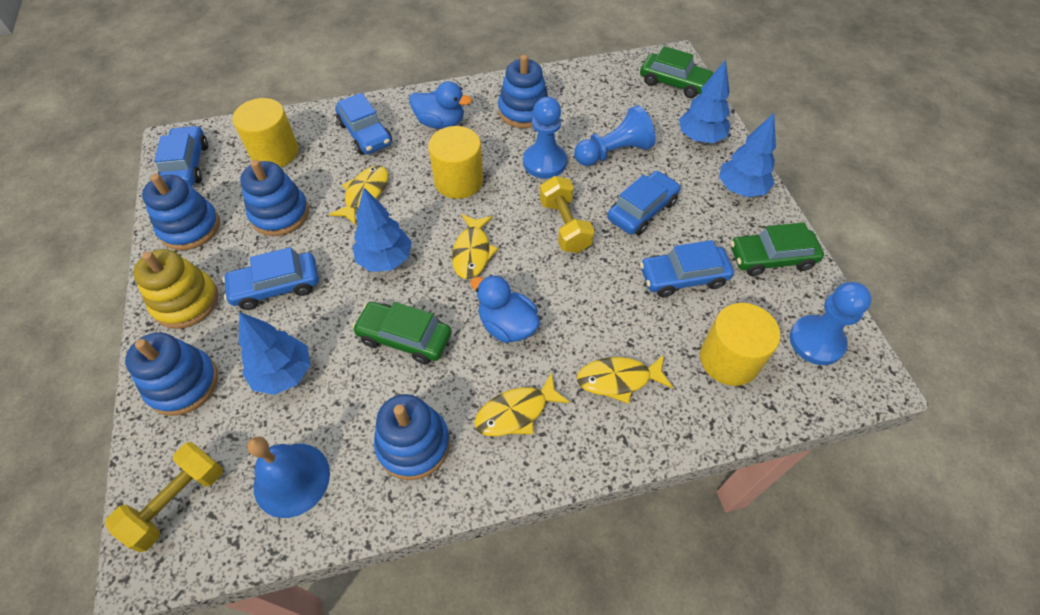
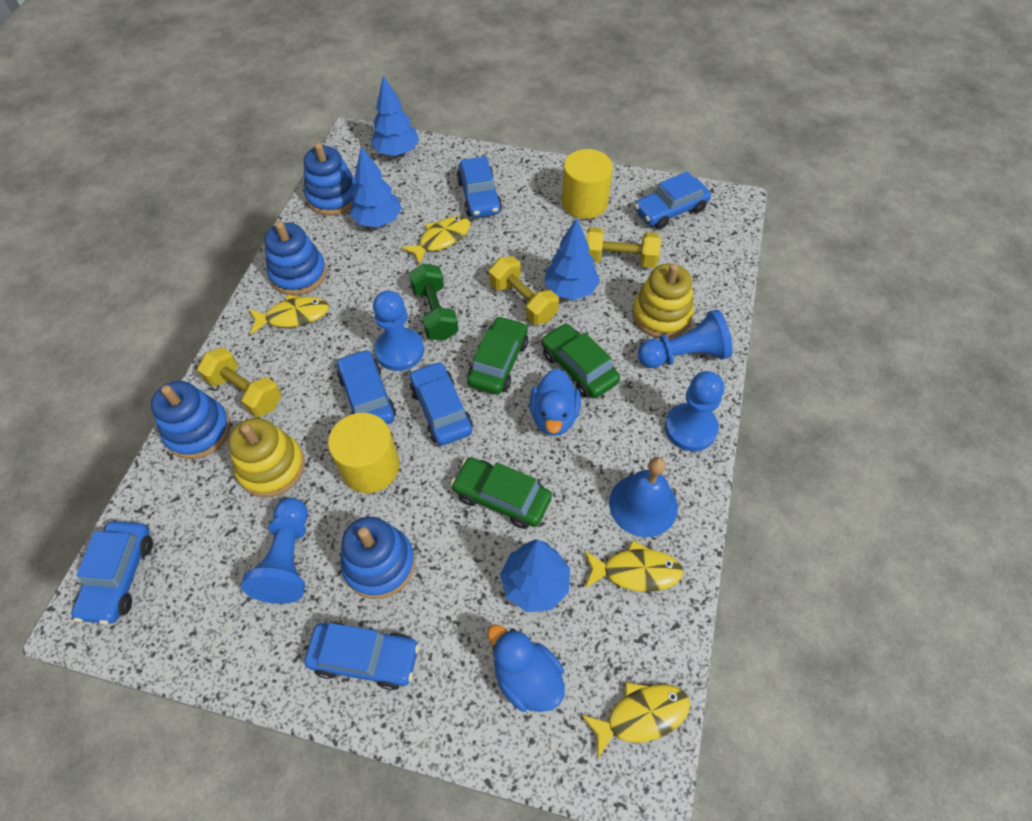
blue car: 5 -> 6
blue pawn: 3 -> 4
blue stacking toy: 5 -> 4
green dumbbell: 0 -> 1
yellow cylinder: 3 -> 2
yellow dumbbell: 2 -> 3
yellow stacking toy: 1 -> 2

